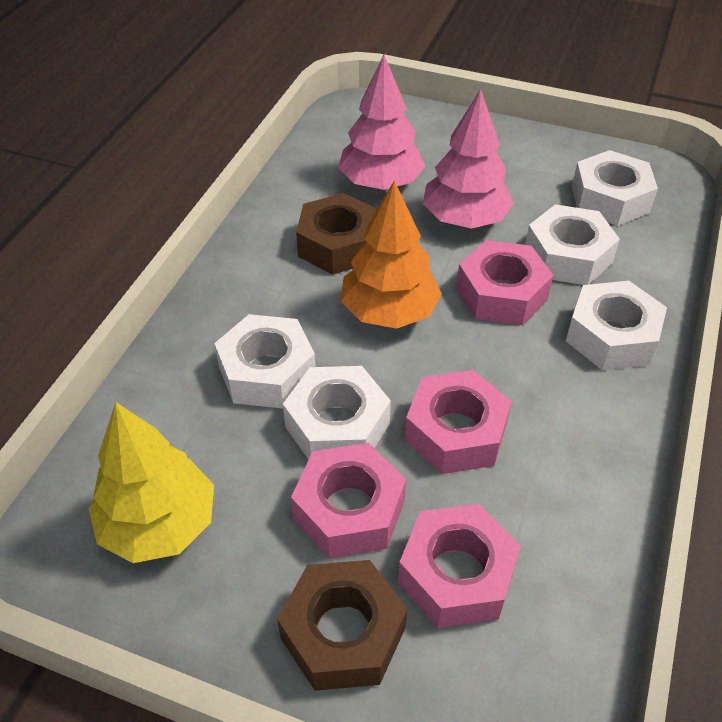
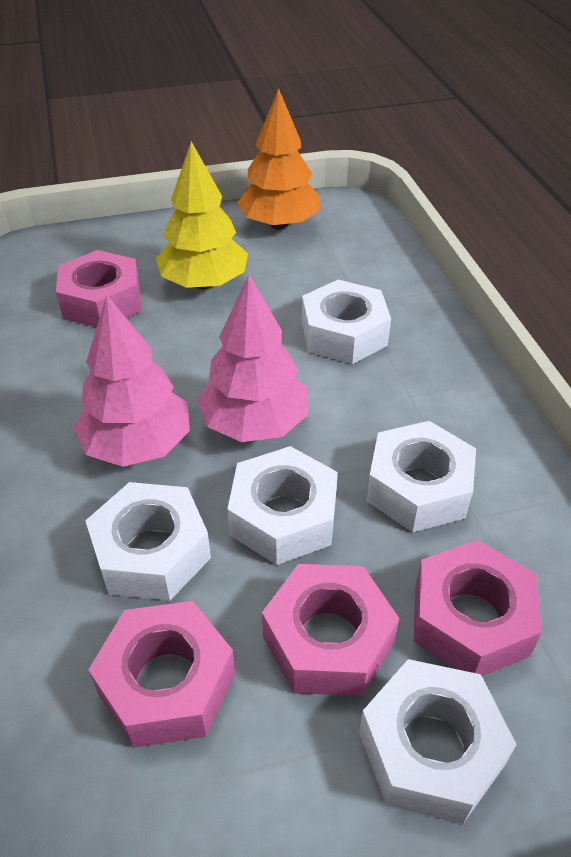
brown nut: 2 -> 0

